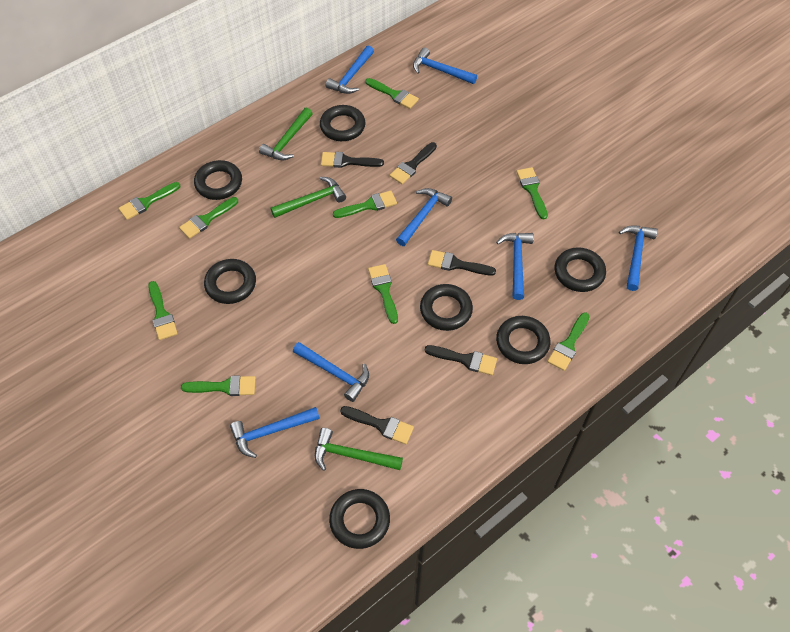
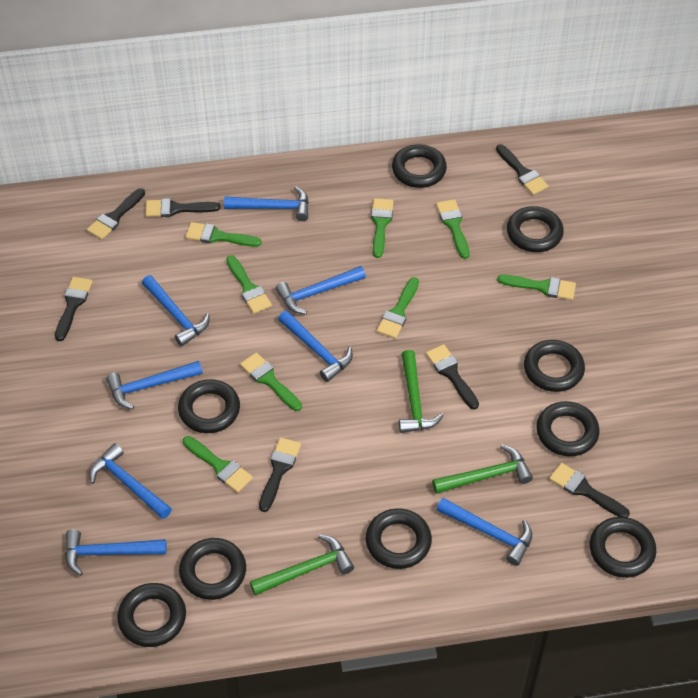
black brush: 5 -> 7
black ring: 7 -> 9
blue hammer: 7 -> 8
green brush: 9 -> 8

